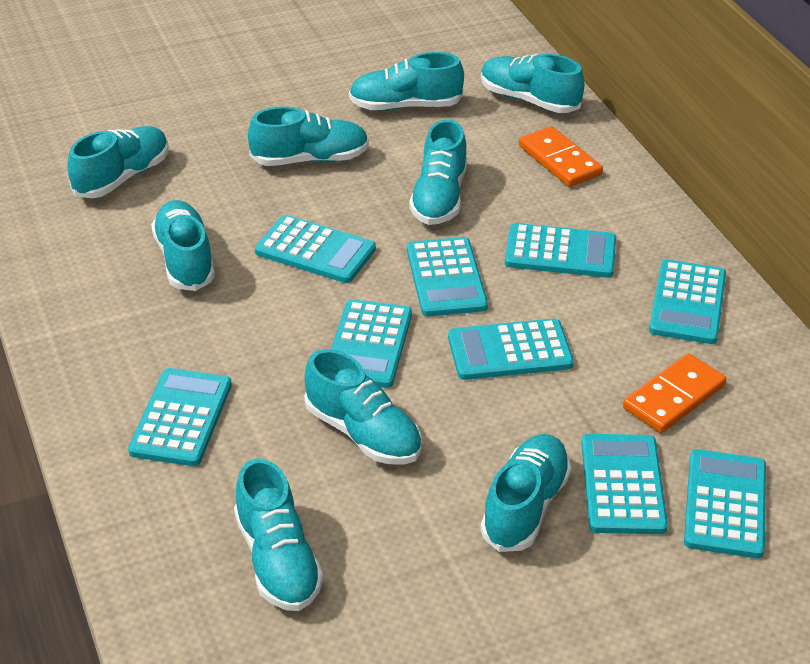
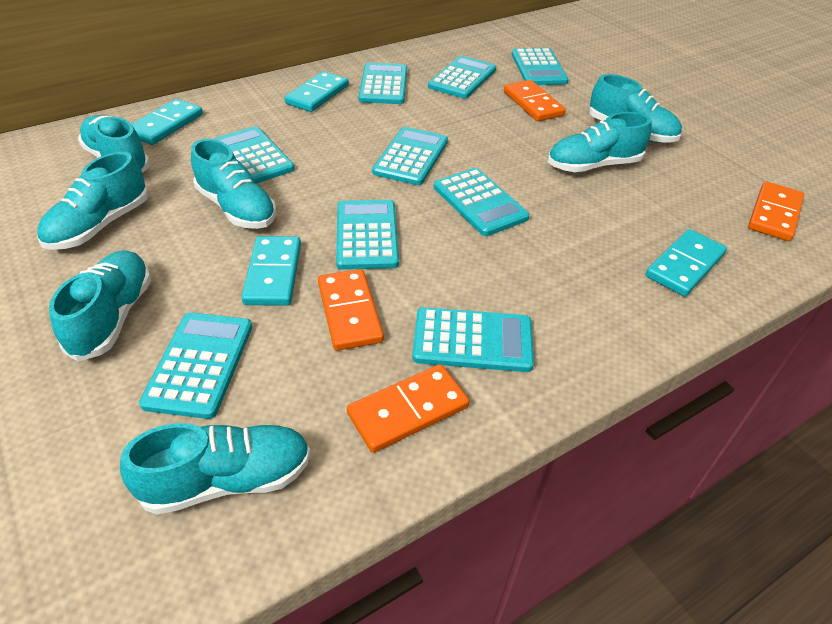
orange domino: 2 -> 4
turquoise domino: 0 -> 4
turquoise shoe: 9 -> 7

